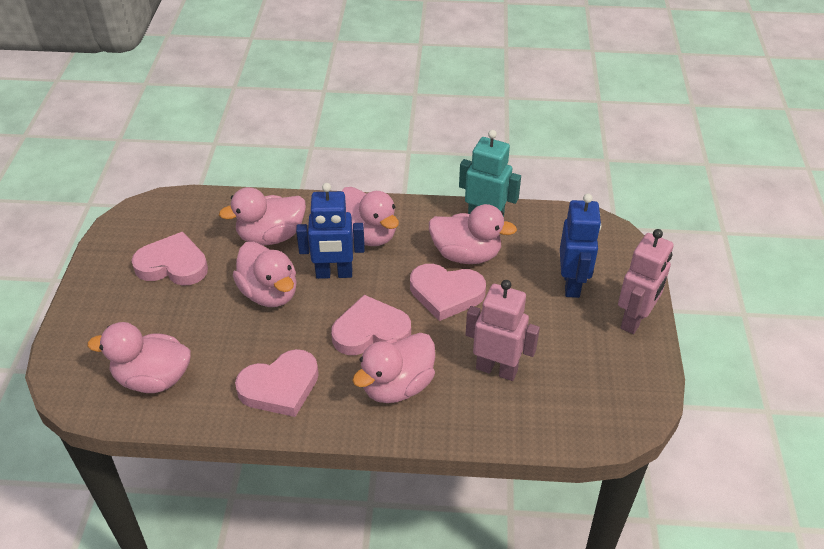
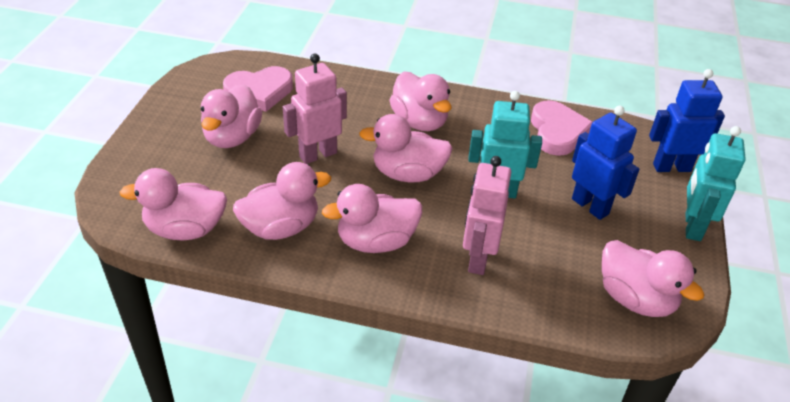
pink duck: 6 -> 7
pink heart: 4 -> 2
turquoise robot: 1 -> 2

